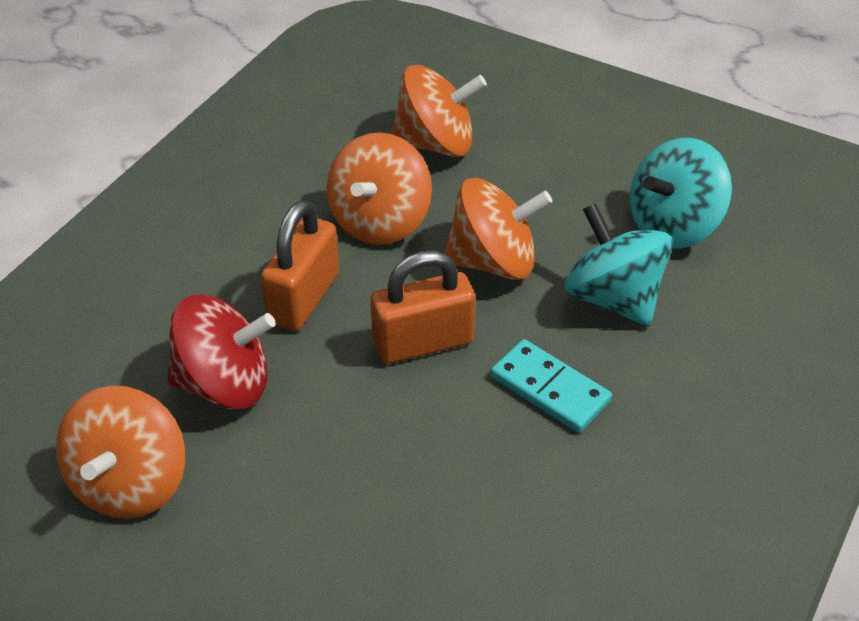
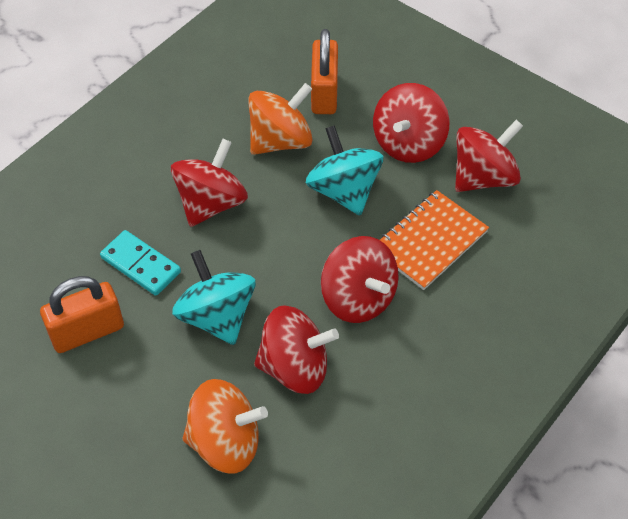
orange notebook: 0 -> 1
orange spinning top: 4 -> 2
red spinning top: 1 -> 5

